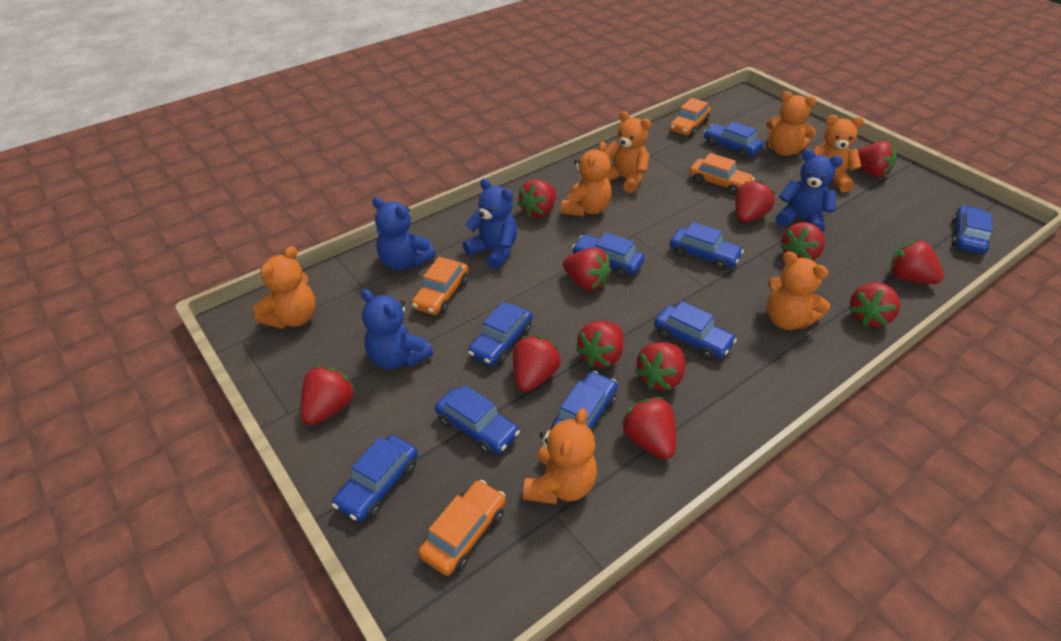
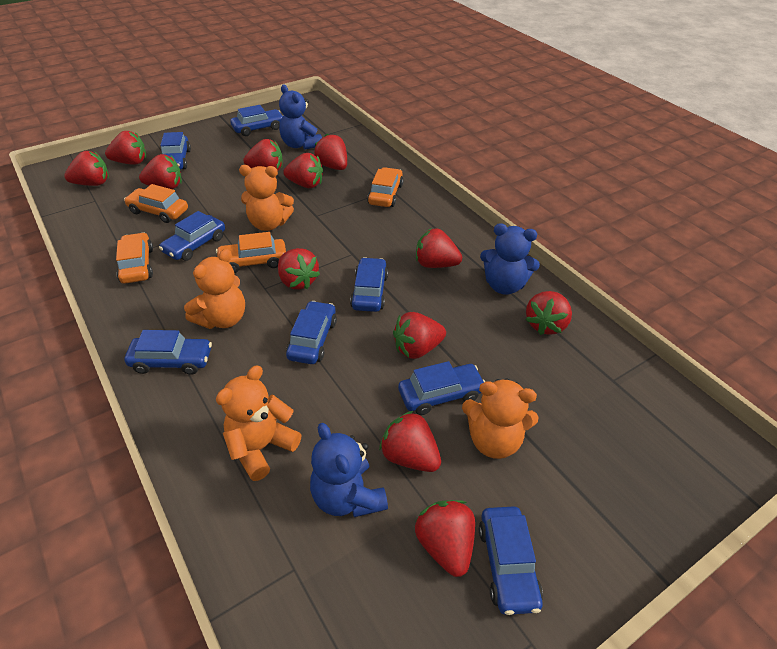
blue car: 9 -> 8
blue teddy bear: 4 -> 3
orange teddy bear: 7 -> 4

